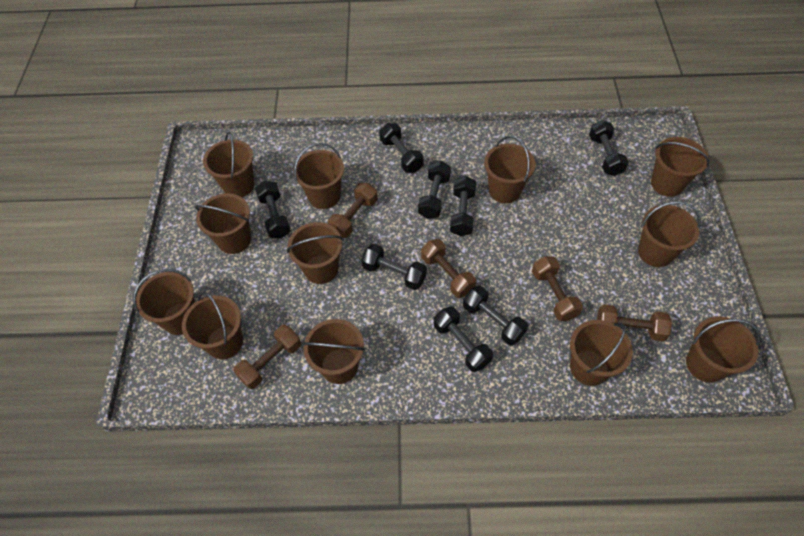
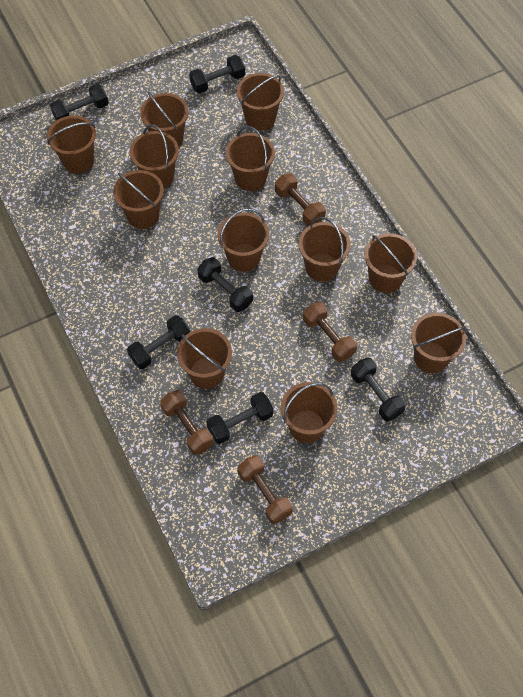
black dumbbell: 8 -> 6
brown dumbbell: 5 -> 4

